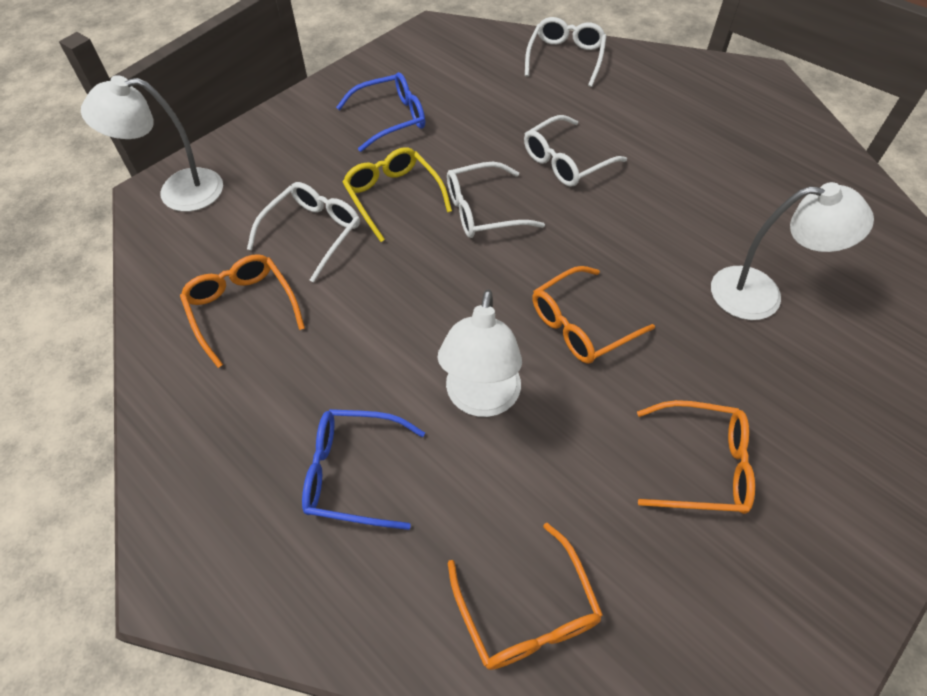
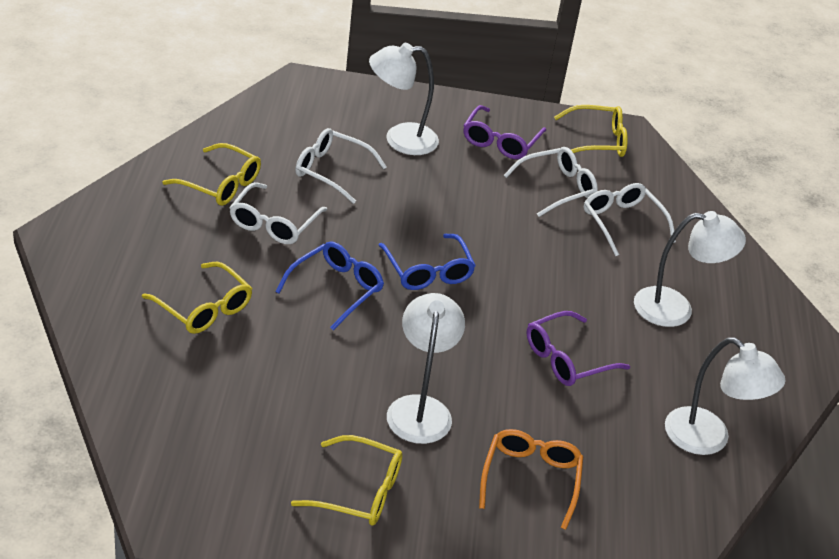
orange glasses: 4 -> 1
purple glasses: 0 -> 2
white lamp: 3 -> 4
yellow glasses: 1 -> 4

